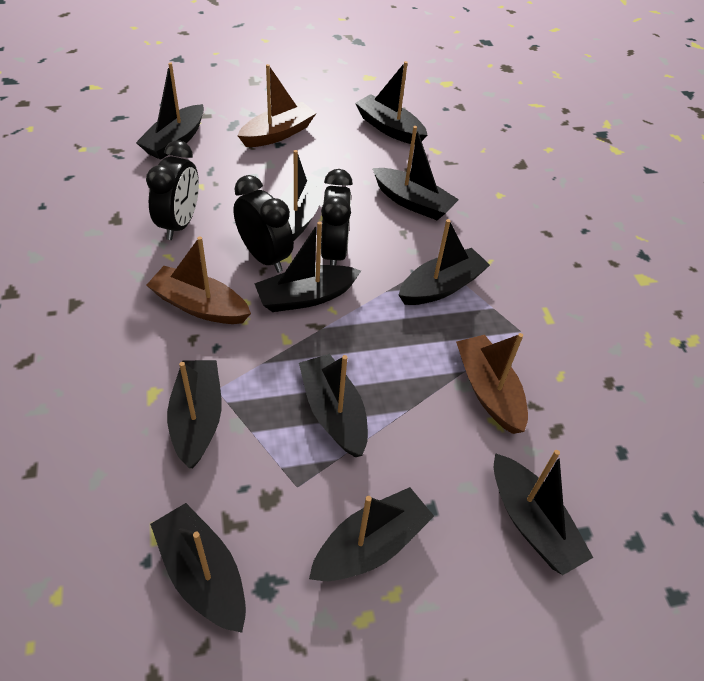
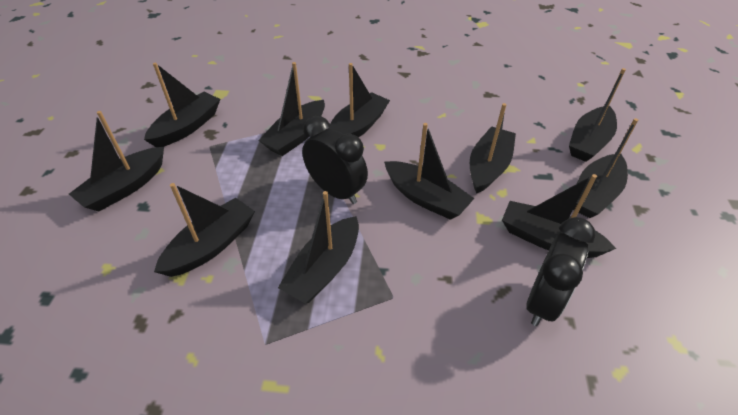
black clock: 3 -> 2
brown boat: 3 -> 0

